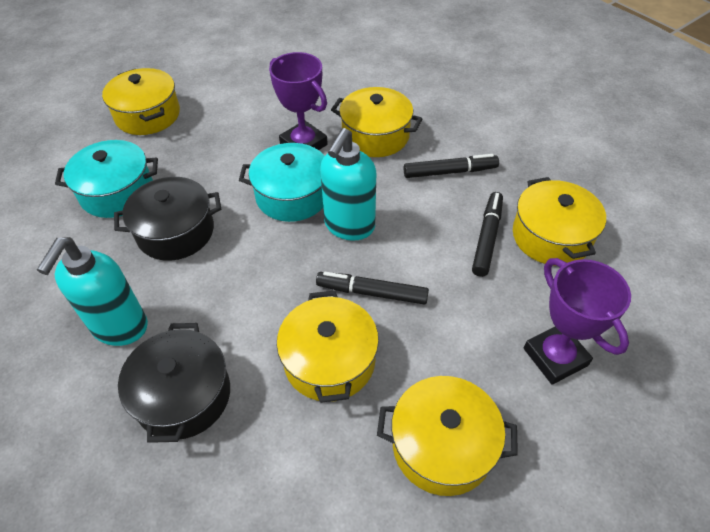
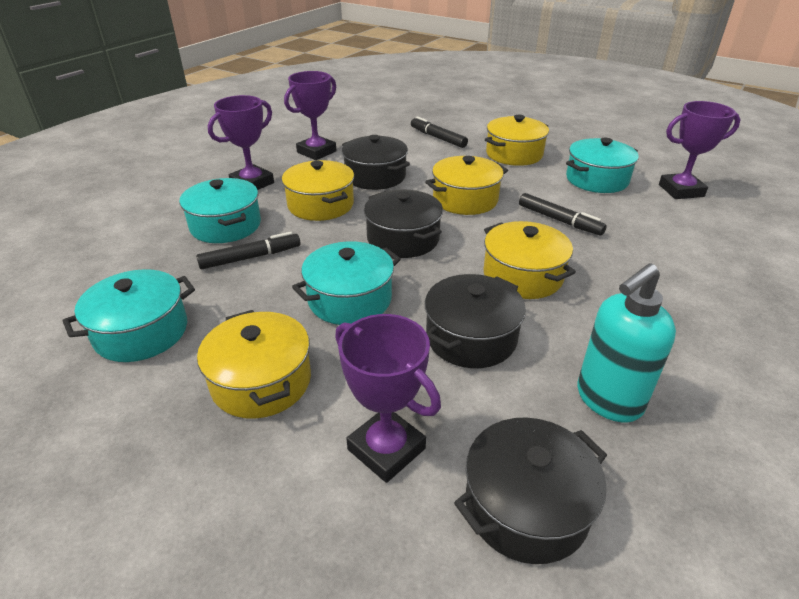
black pot: 2 -> 4
purple trophy: 2 -> 4
turquoise pot: 2 -> 4
turquoise soap dispenser: 2 -> 1

